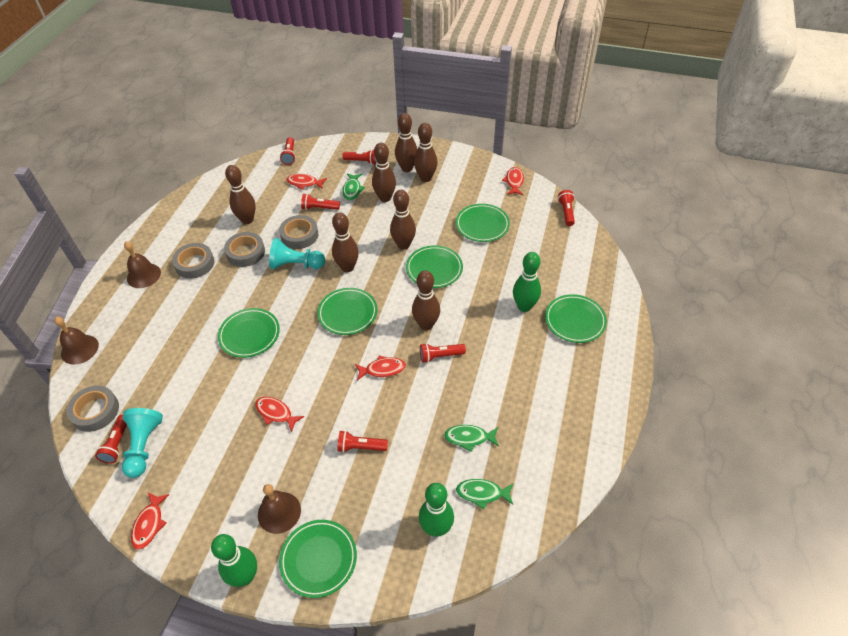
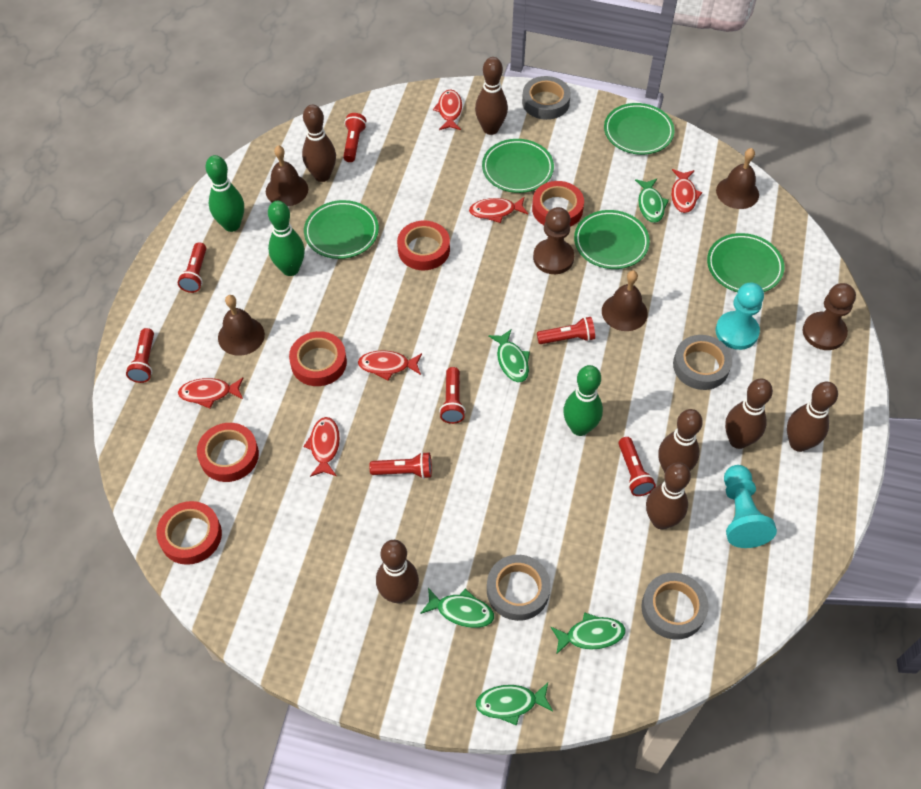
brown bell: 3 -> 4
brown pawn: 0 -> 2
green fish: 3 -> 5
green plate: 6 -> 5
red fish: 5 -> 6
red tape: 0 -> 5

